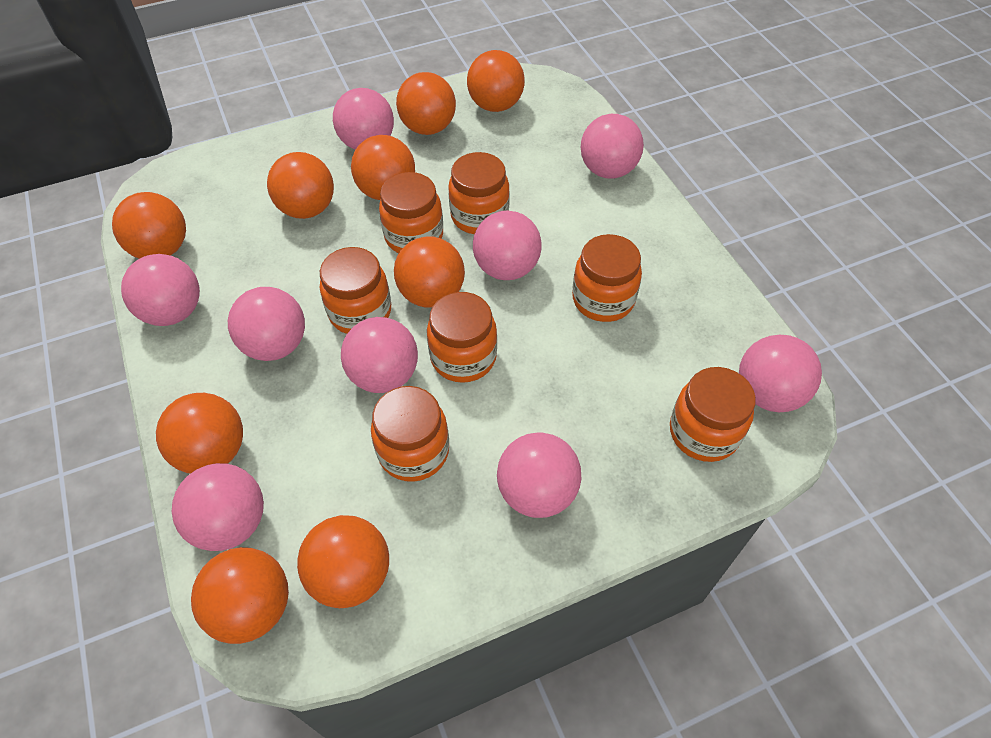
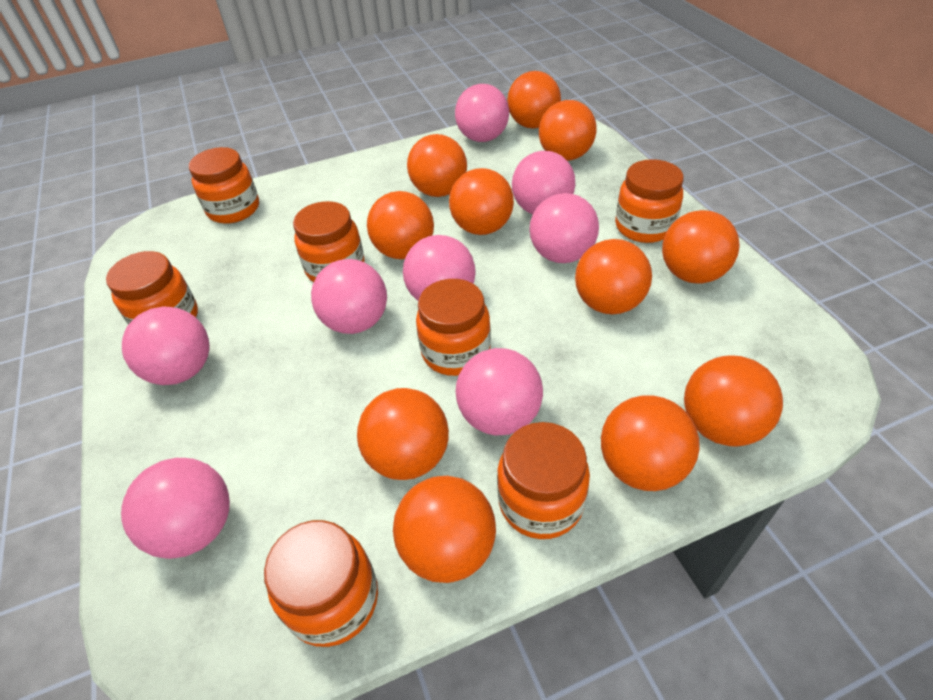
orange ball: 9 -> 11
pink ball: 9 -> 8

